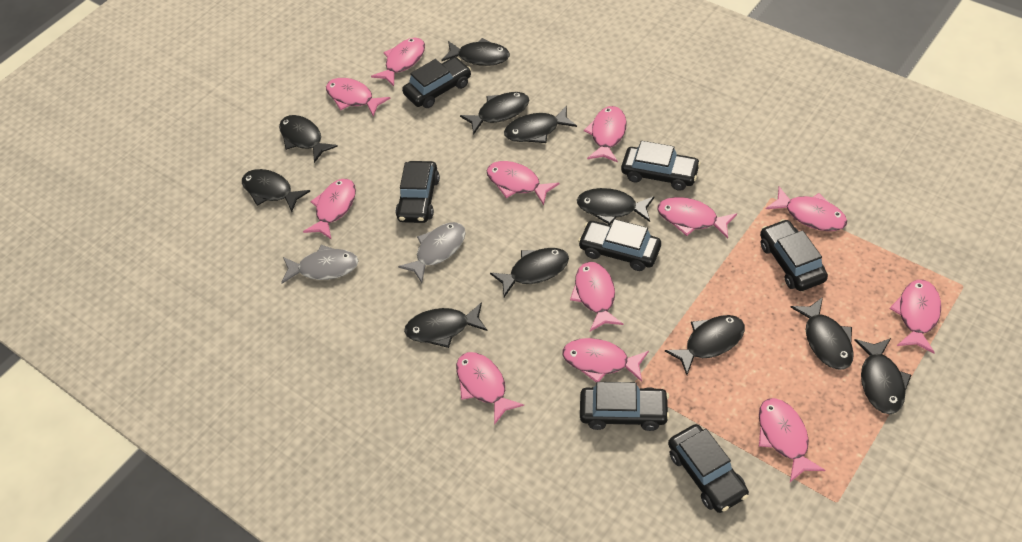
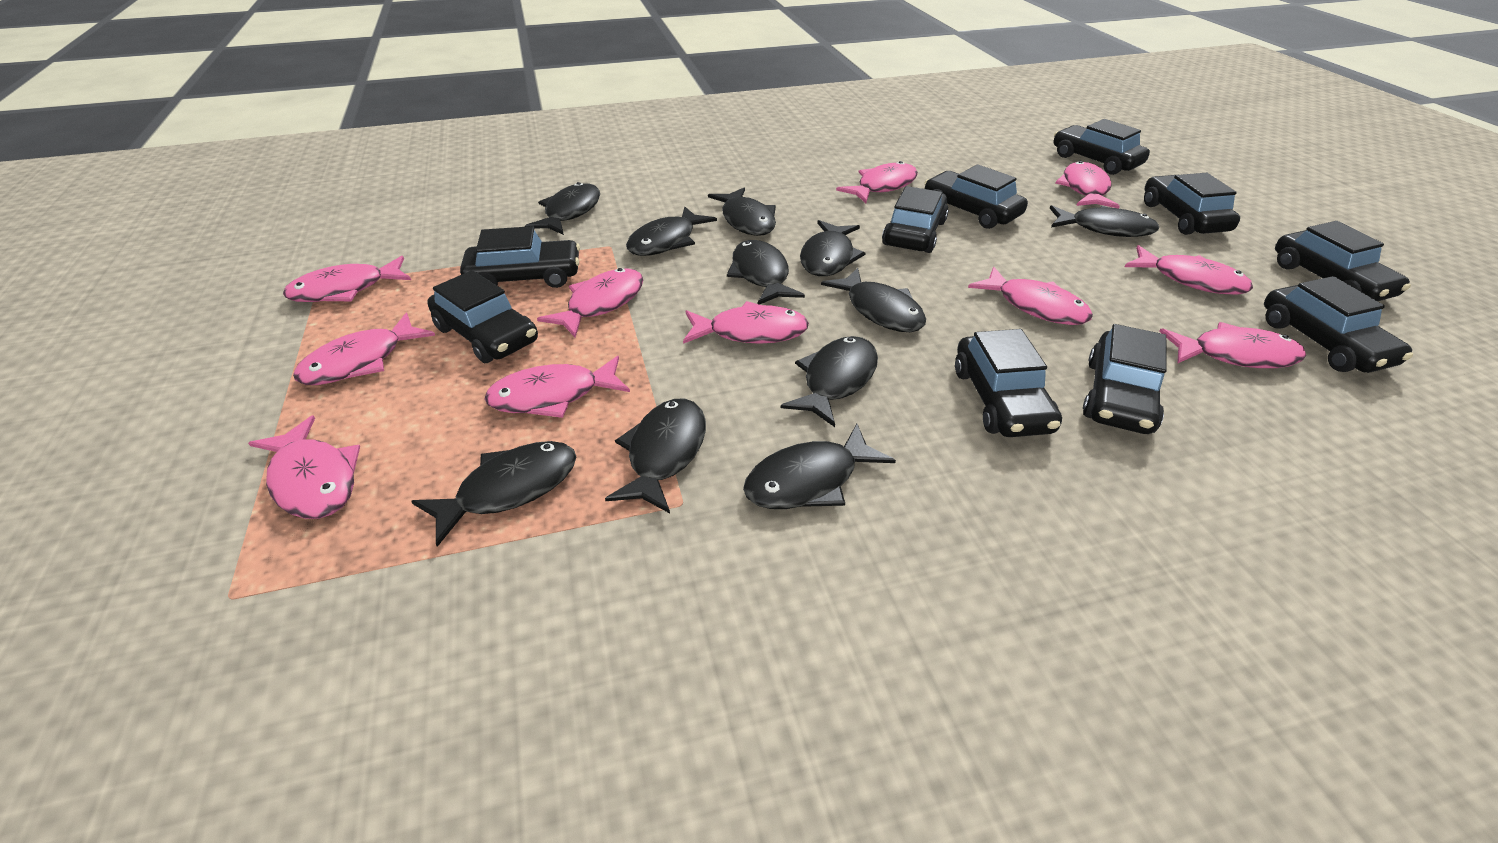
black car: 7 -> 10
grey fish: 2 -> 0
pink fish: 12 -> 11

